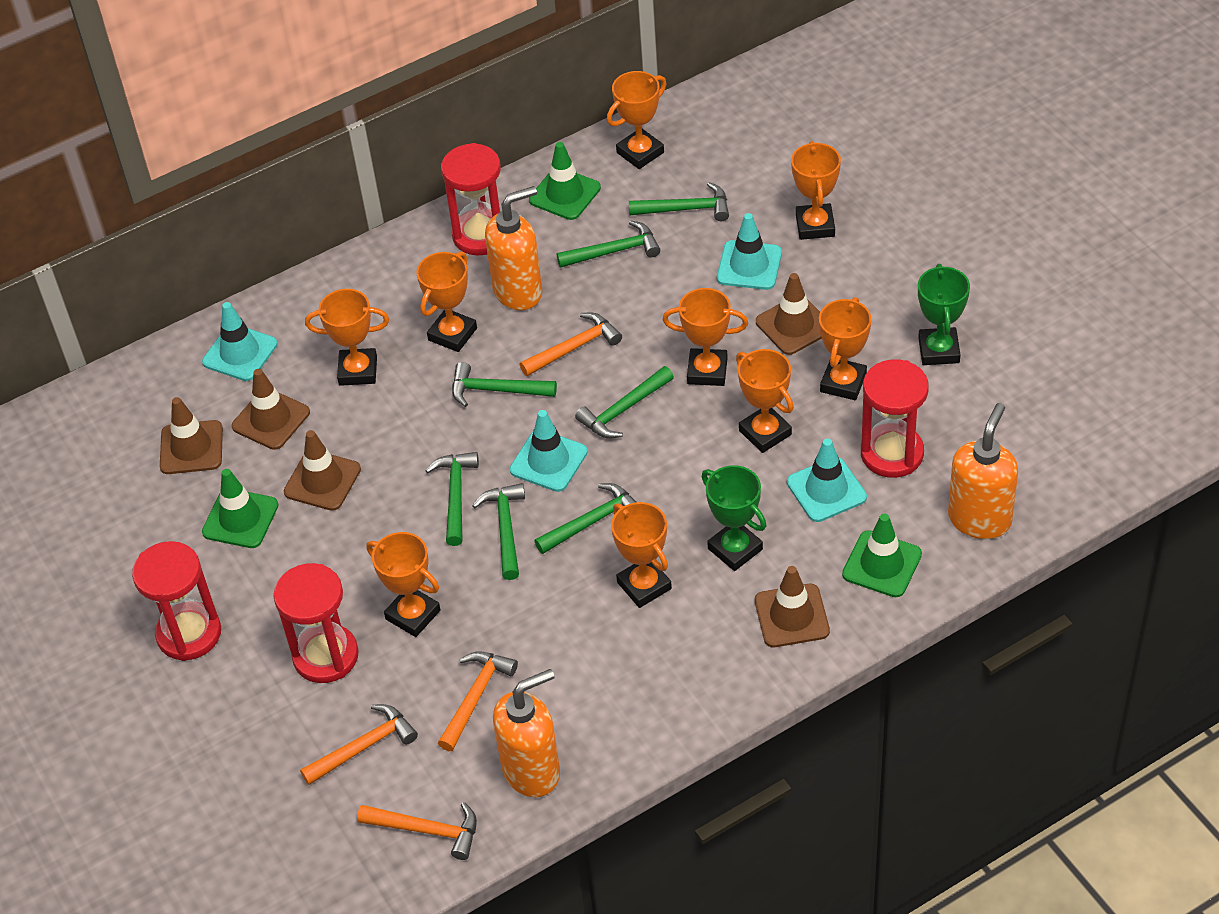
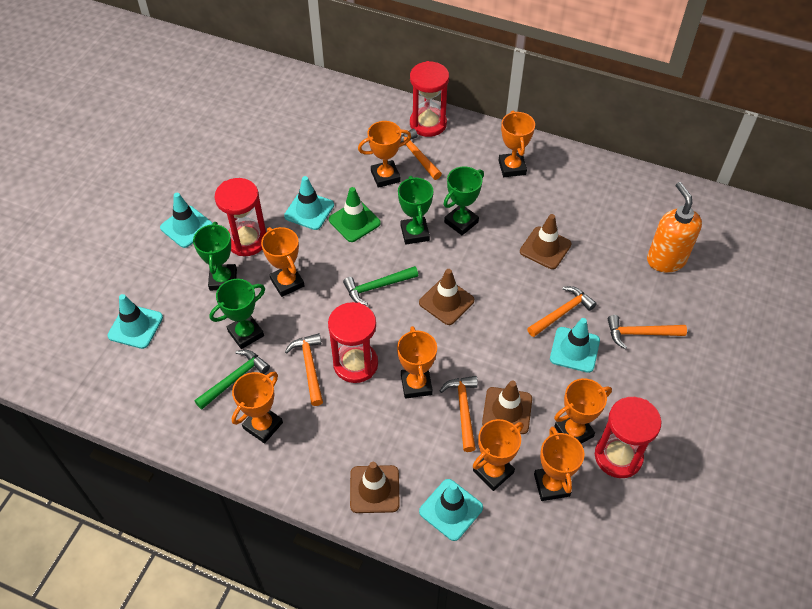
brown traffic cone: 5 -> 4
green hammer: 7 -> 2
green traffic cone: 3 -> 1
green trophy: 2 -> 4
orange hammer: 4 -> 5
orange soap dispenser: 3 -> 1
orange trophy: 9 -> 8
turquoise traffic cone: 4 -> 5

